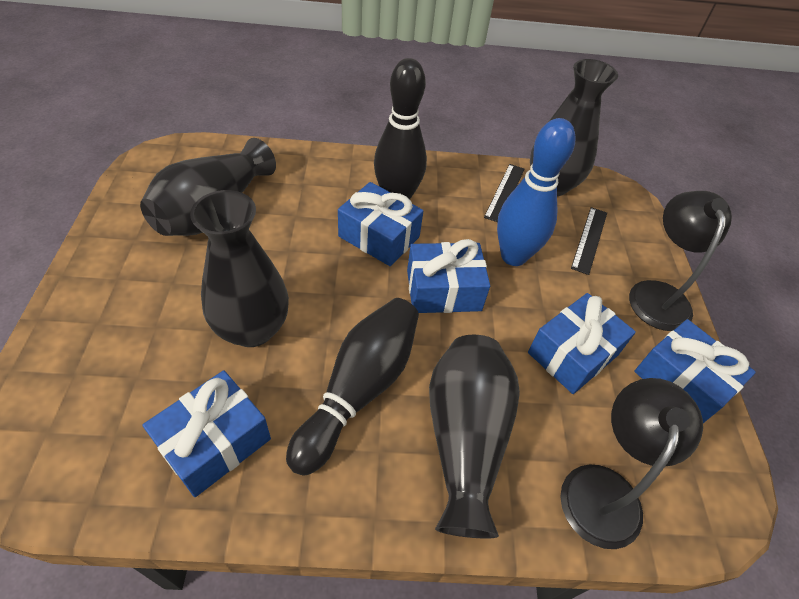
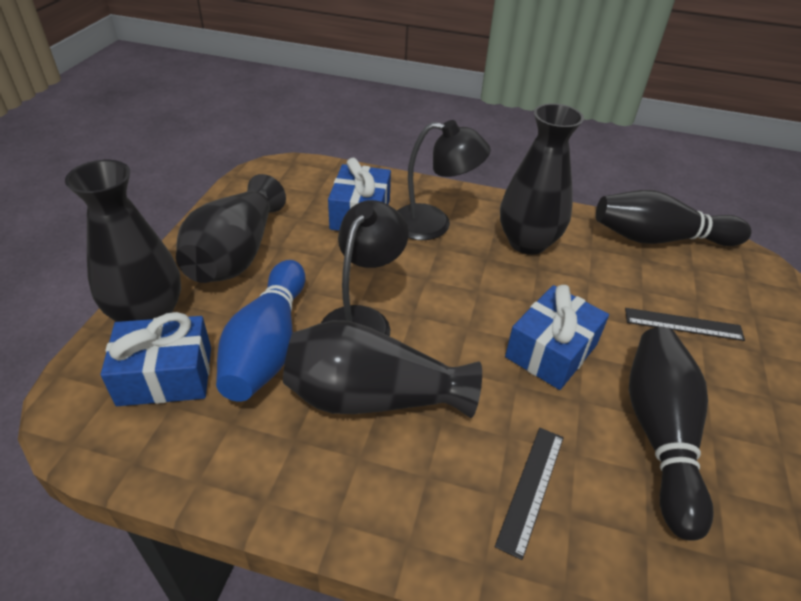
blue gift: 5 -> 3

